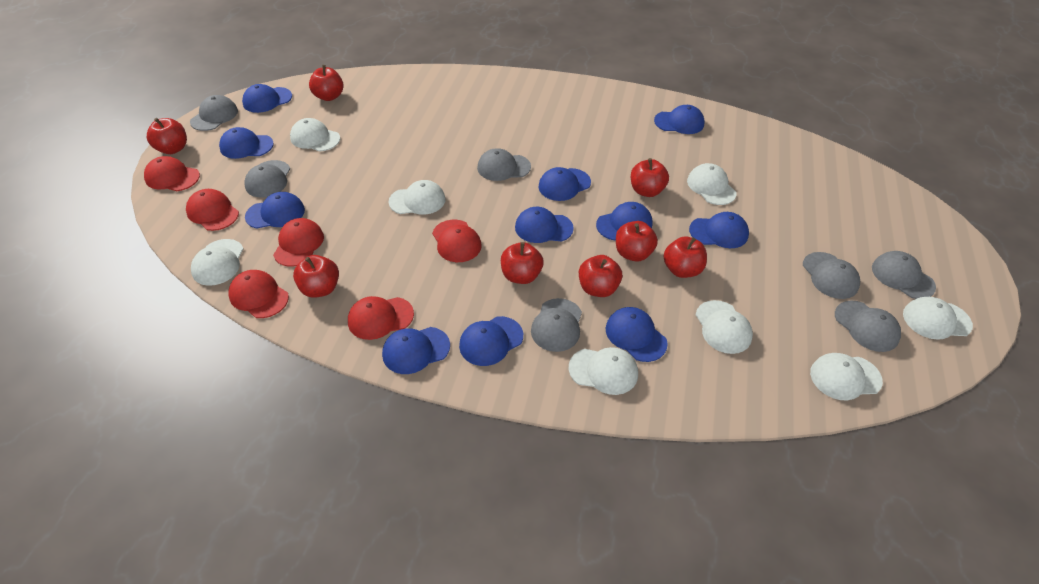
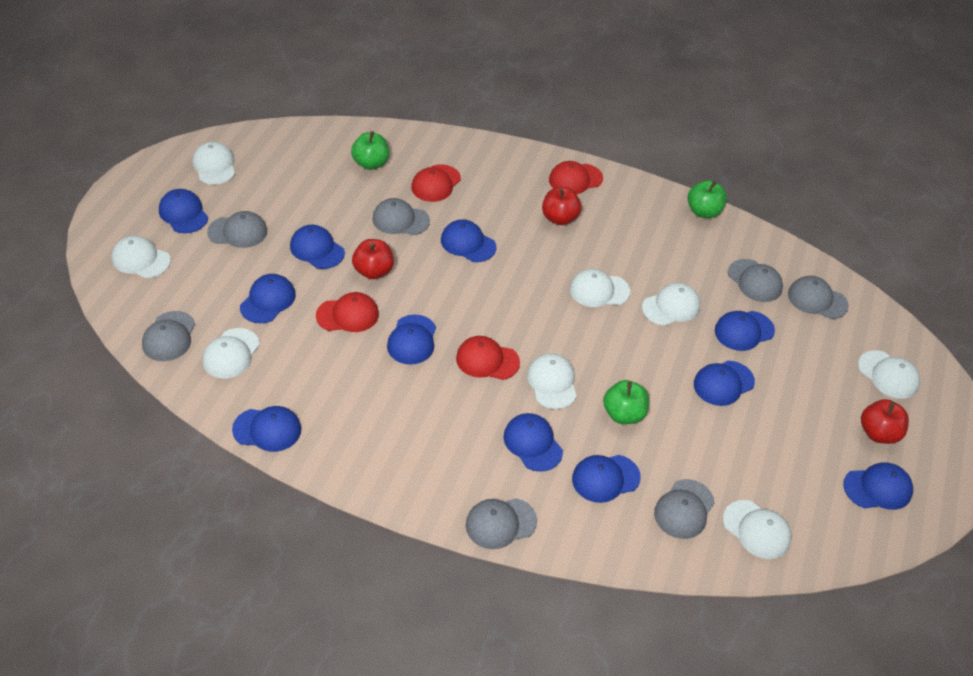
green apple: 0 -> 3
red apple: 8 -> 3
red cap: 6 -> 4

